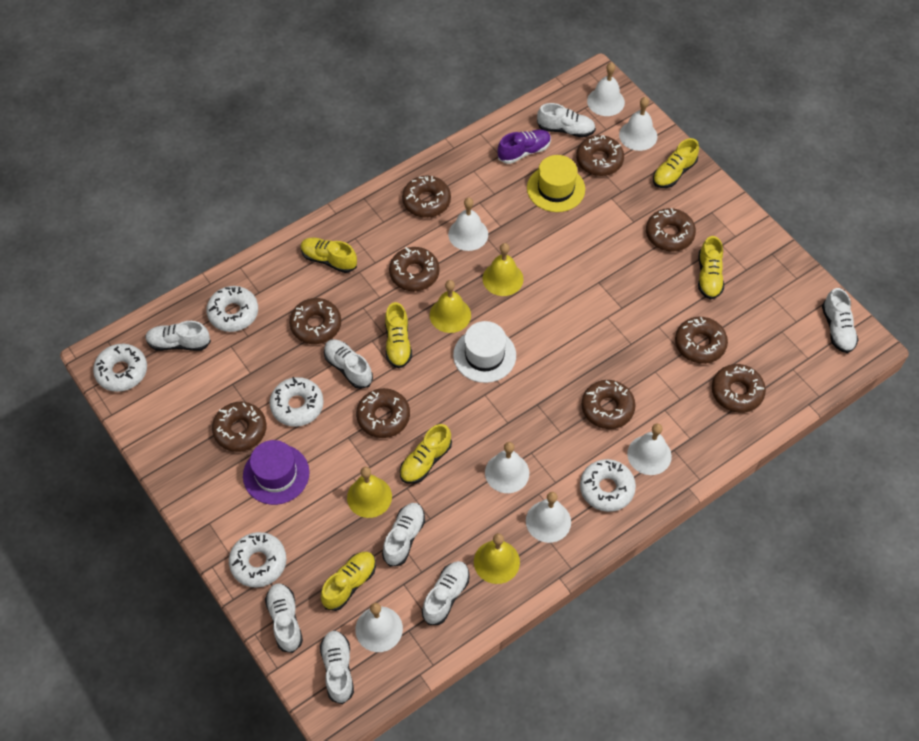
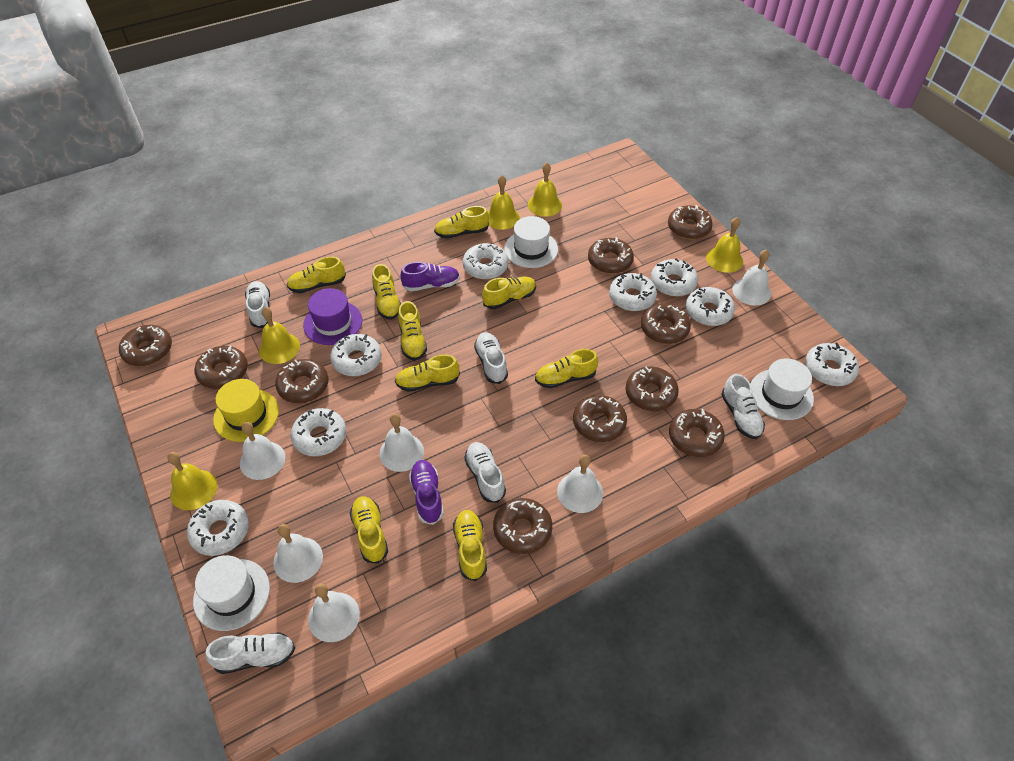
purple shoe: 1 -> 2
white bell: 7 -> 6
white donut: 5 -> 8
white hat: 1 -> 3
white shoe: 8 -> 5
yellow bell: 4 -> 5
yellow shoe: 6 -> 9

